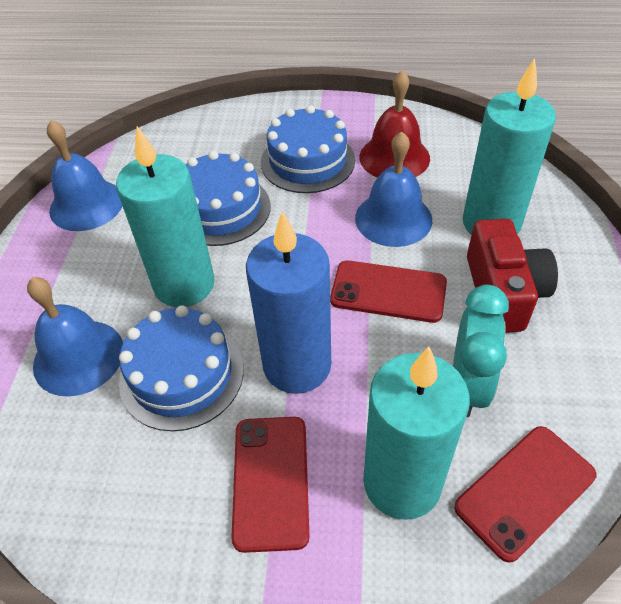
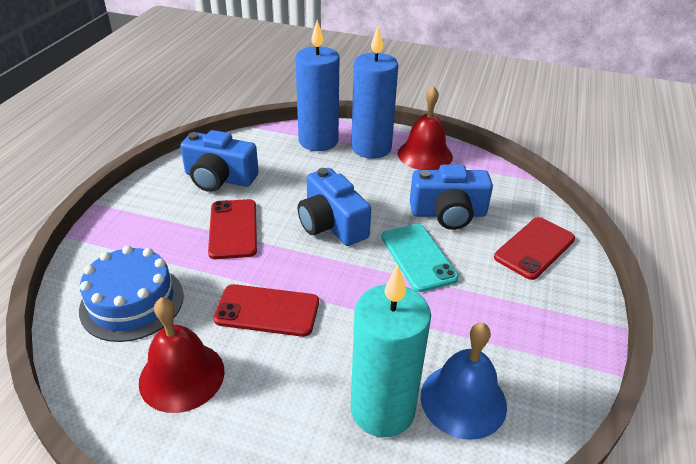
blue bell: 3 -> 1
blue cake: 3 -> 1
blue camera: 0 -> 3
blue candle: 1 -> 2
red bell: 1 -> 2
red camera: 1 -> 0
turquoise candle: 3 -> 1
turquoise clock: 1 -> 0
turquoise phone: 0 -> 1

